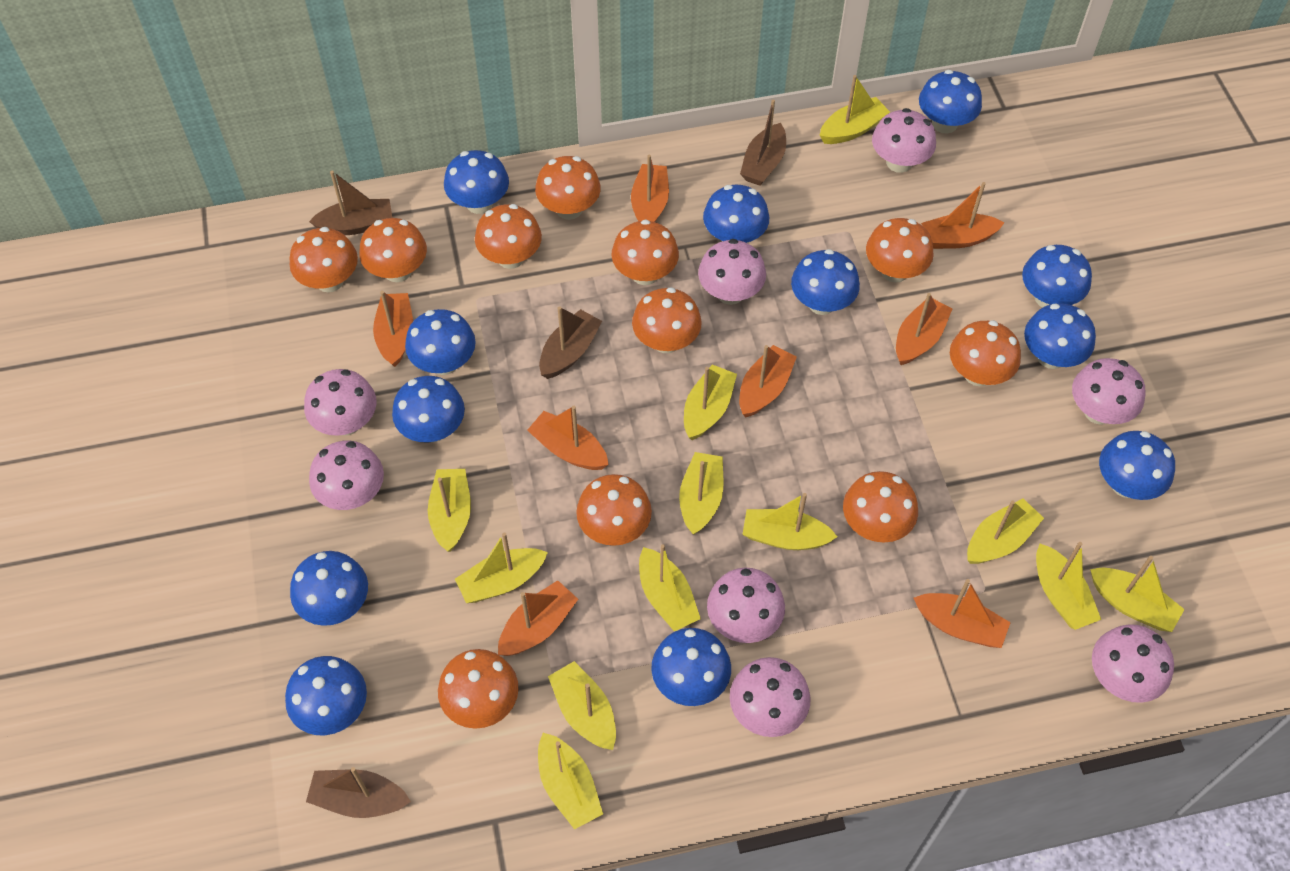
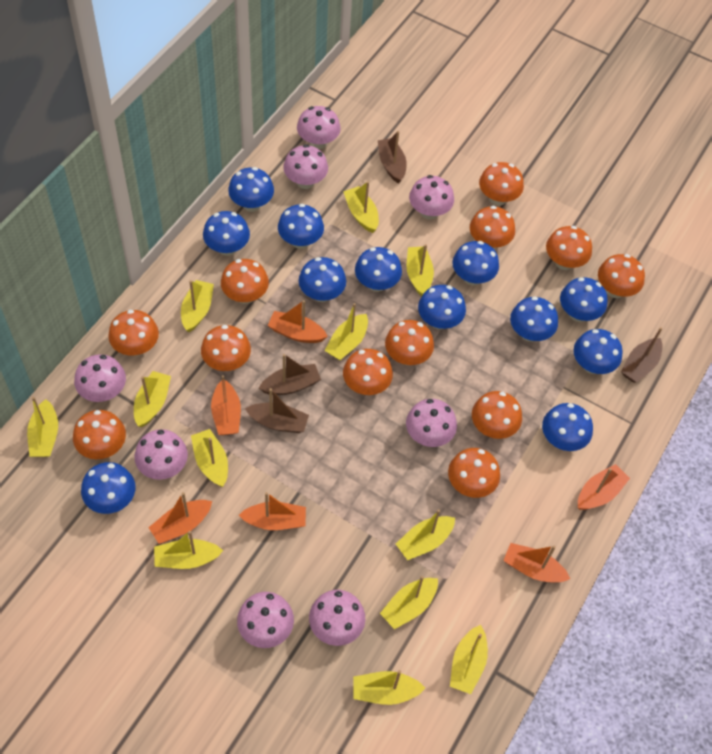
orange boat: 8 -> 6
orange mushroom: 11 -> 12

